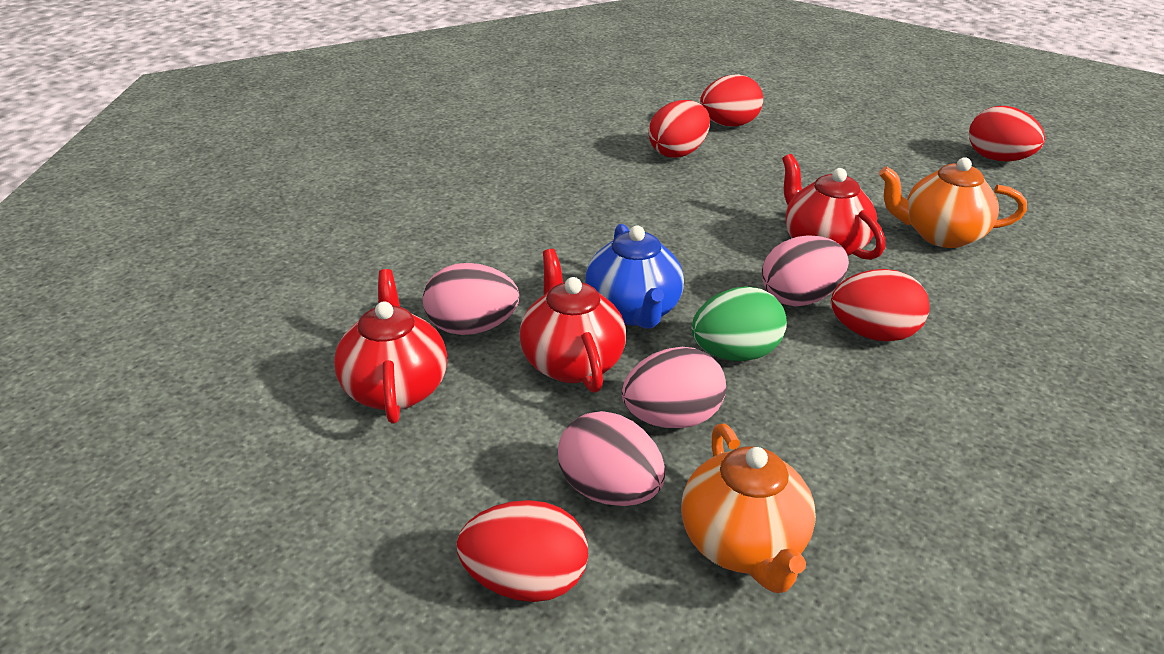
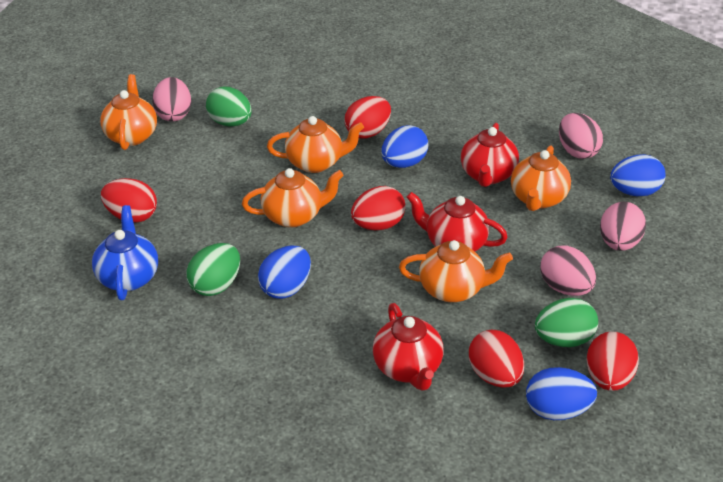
blue egg: 0 -> 4
green egg: 1 -> 3
orange teapot: 2 -> 5

